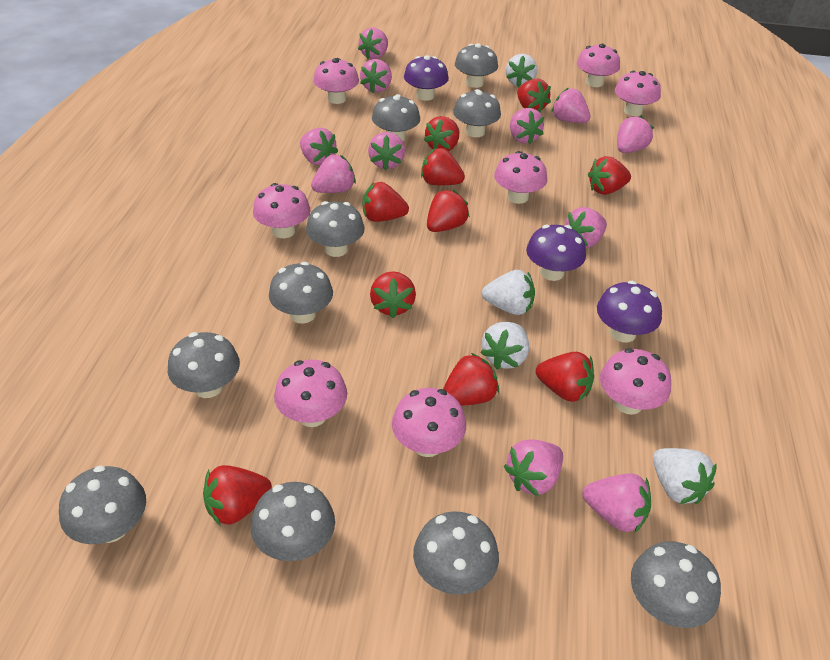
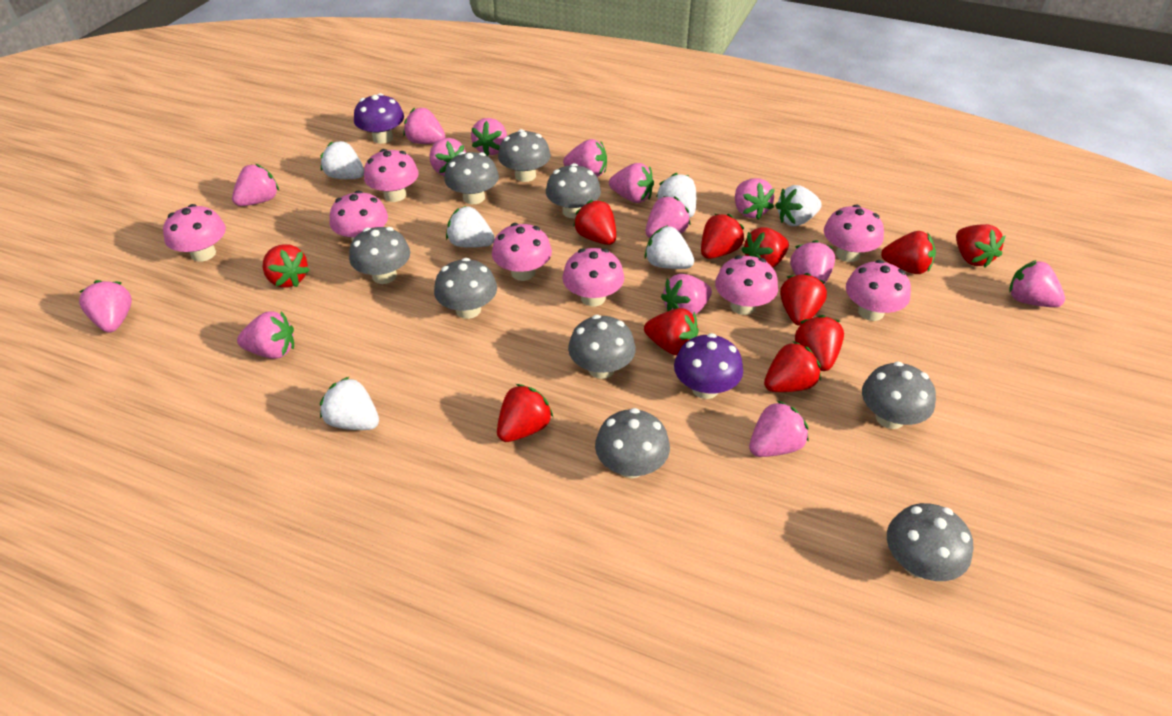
grey mushroom: 10 -> 9
pink strawberry: 11 -> 14
purple mushroom: 3 -> 2
red strawberry: 10 -> 11
white strawberry: 4 -> 6

